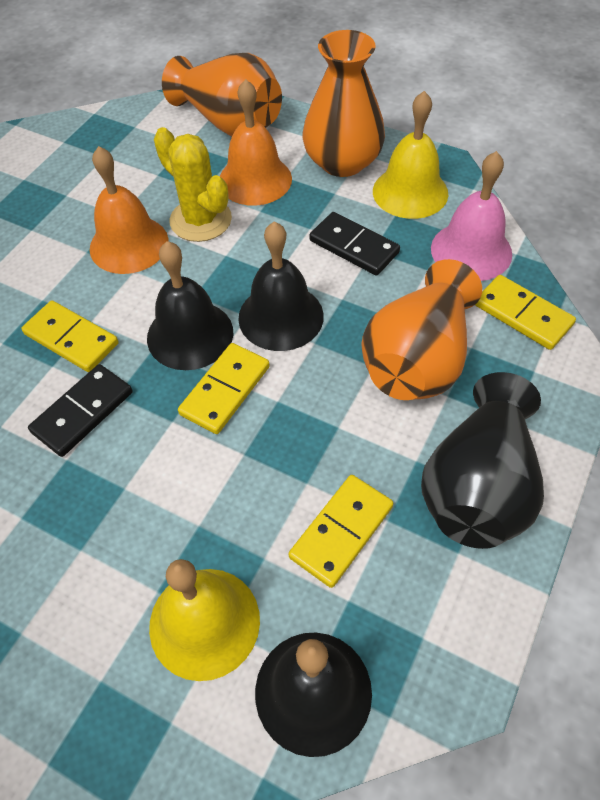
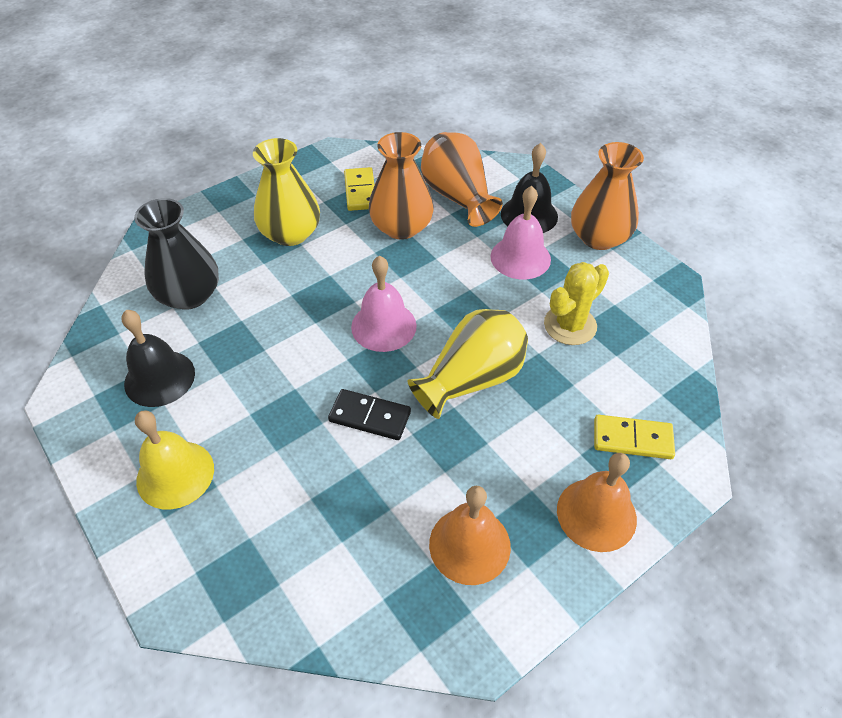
black bell: 3 -> 2
black domino: 2 -> 1
pink bell: 1 -> 2
yellow bell: 2 -> 1
yellow domino: 4 -> 2
yellow vase: 0 -> 2

